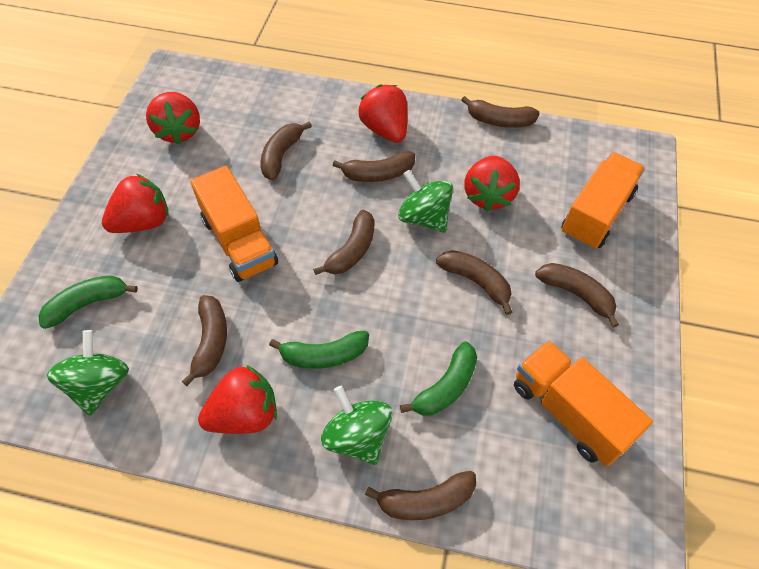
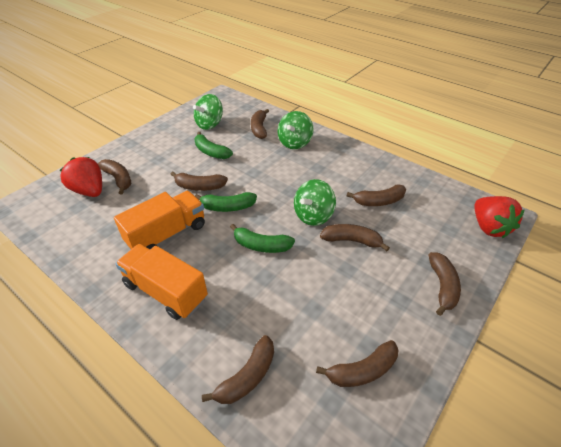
orange truck: 3 -> 2
red strawberry: 5 -> 2

